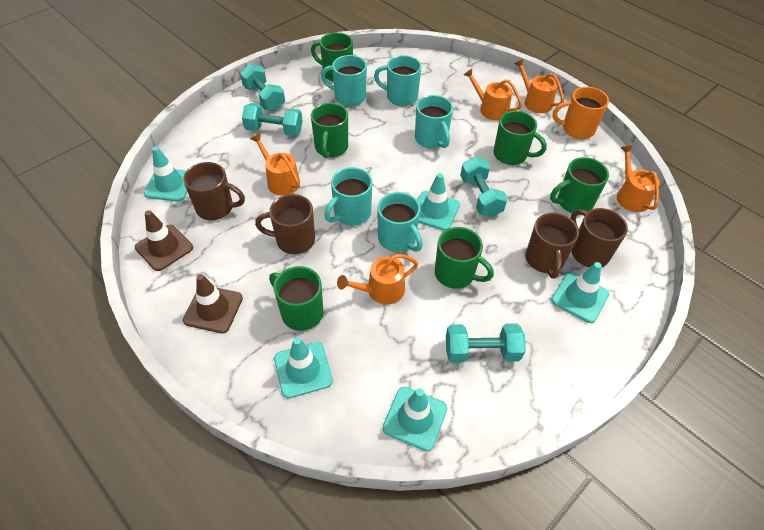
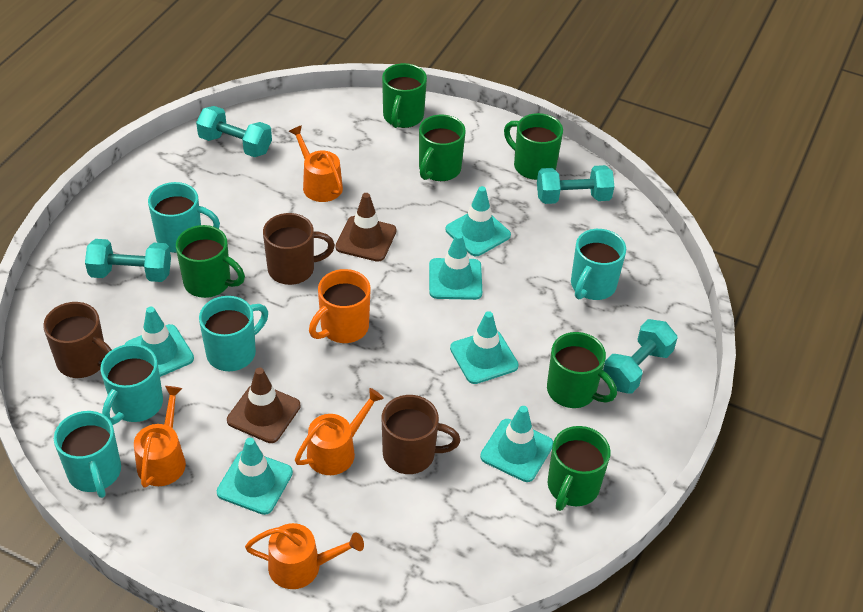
brown mug: 4 -> 3
orange watering can: 5 -> 4
turquoise traffic cone: 5 -> 6

